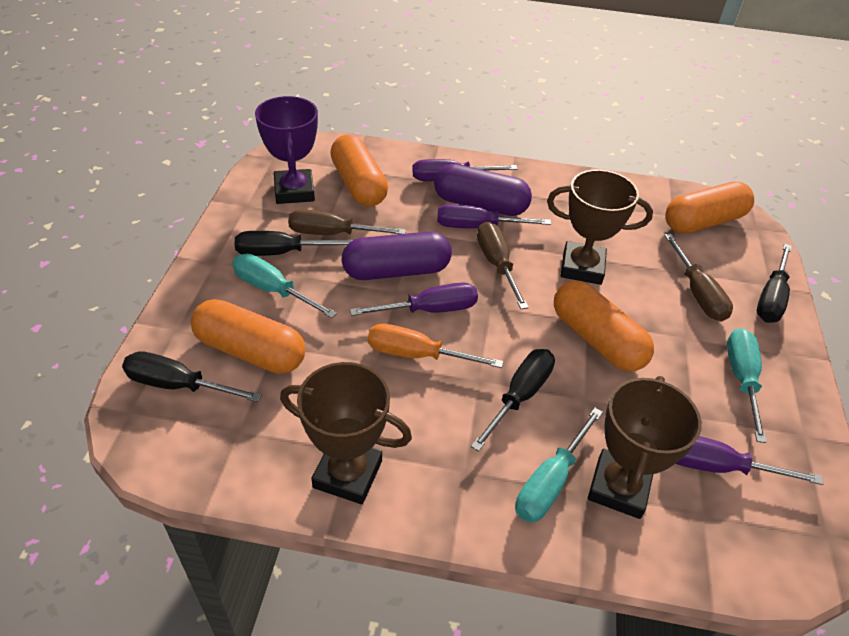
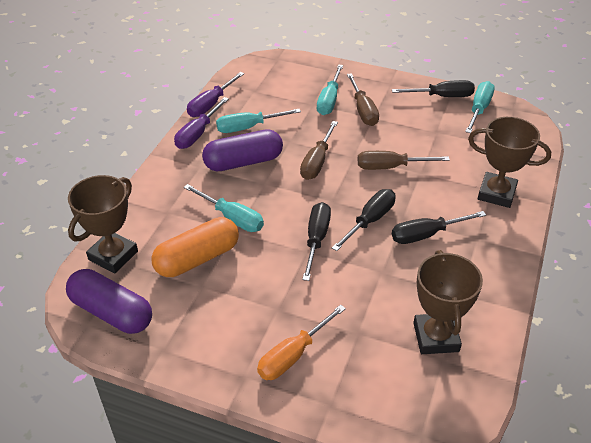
orange capsule: 4 -> 1
purple screwdriver: 4 -> 2
purple trophy: 1 -> 0
turquoise screwdriver: 3 -> 4

